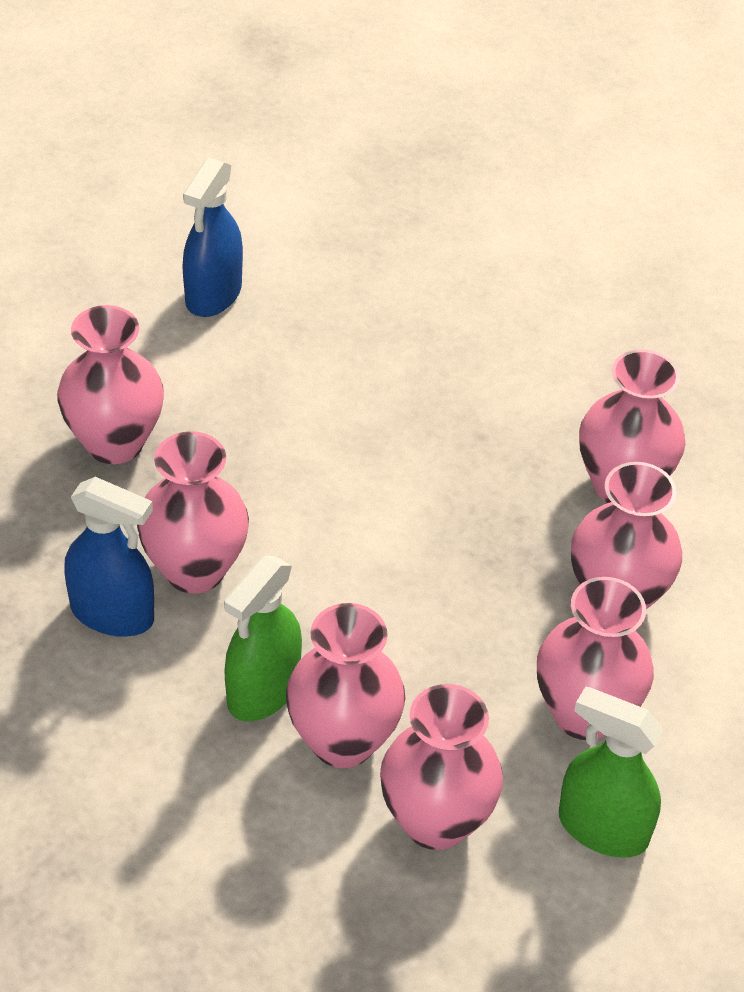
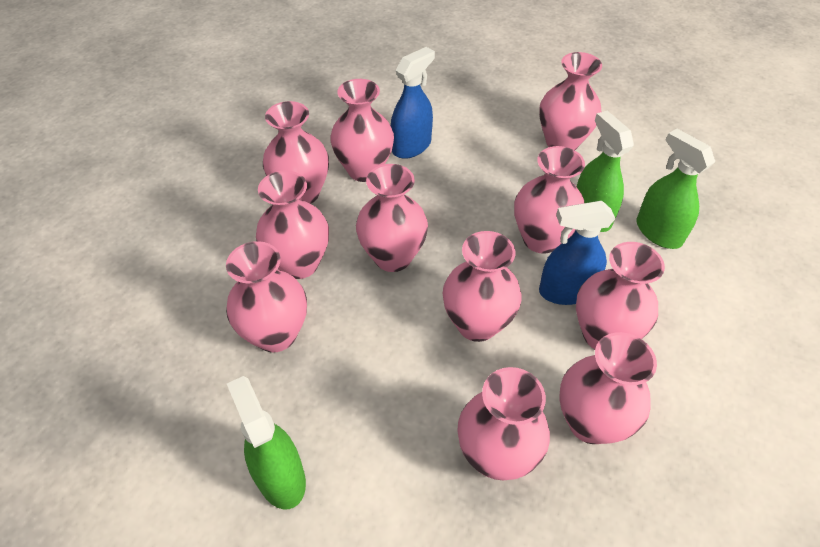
green spray bottle: 2 -> 3
pink vase: 7 -> 11

